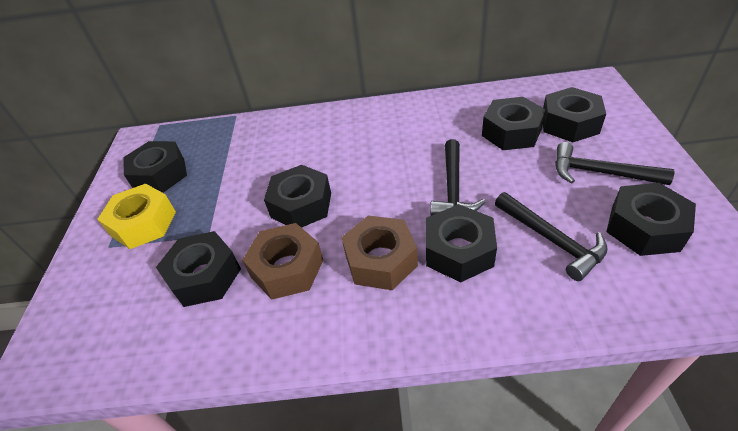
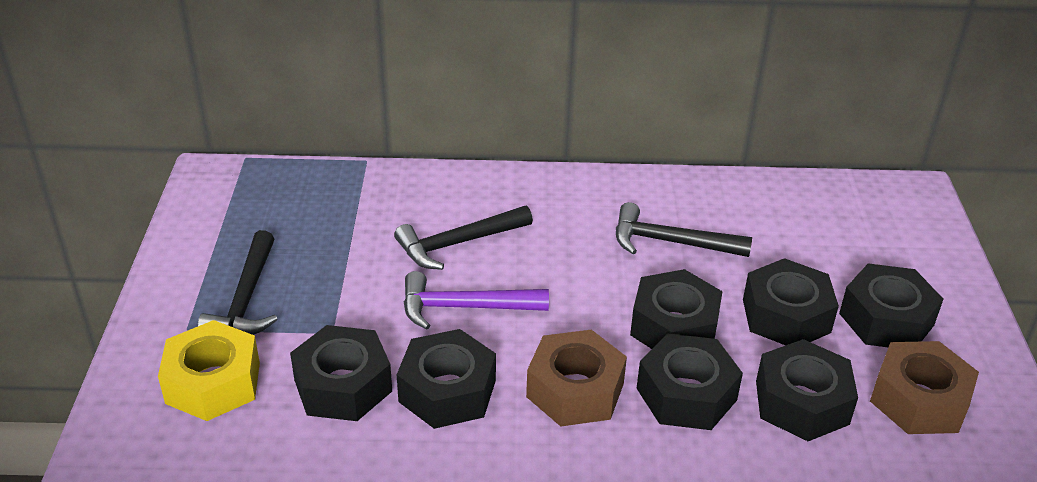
purple hammer: 0 -> 1

